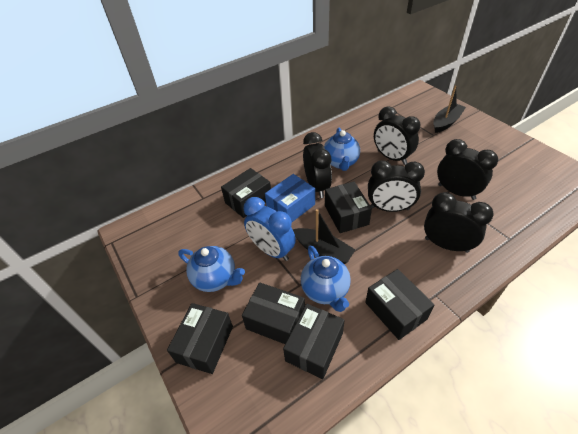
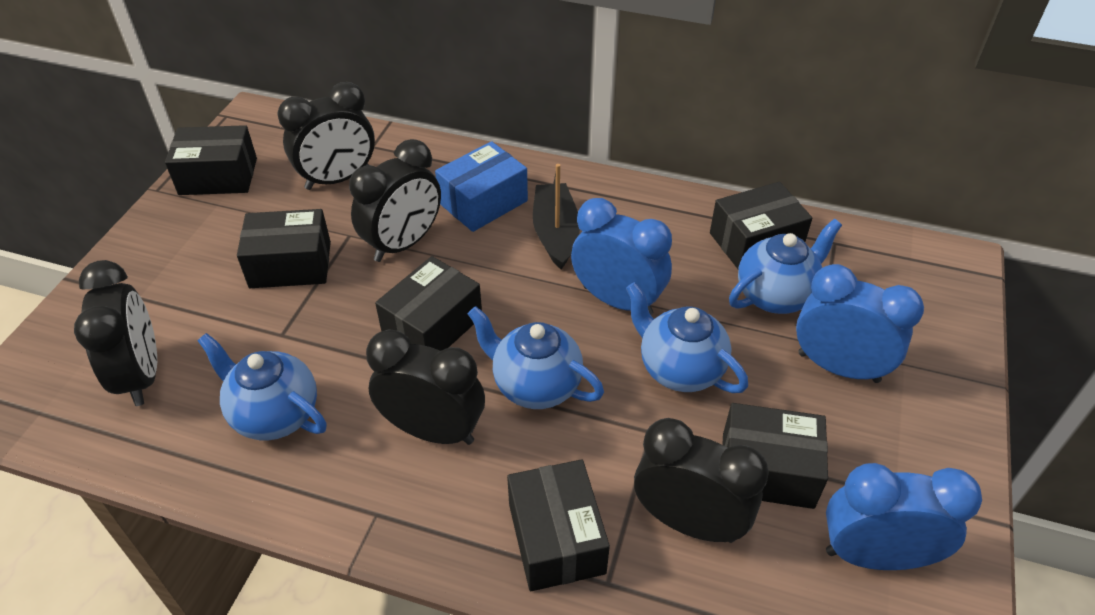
black boat: 2 -> 1
blue clock: 1 -> 3
blue teapot: 3 -> 4

